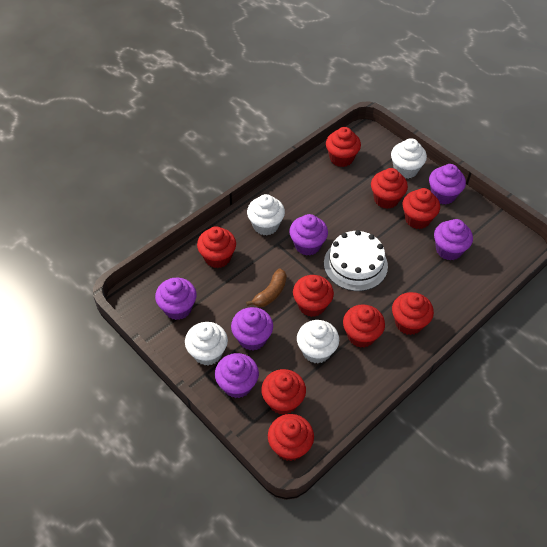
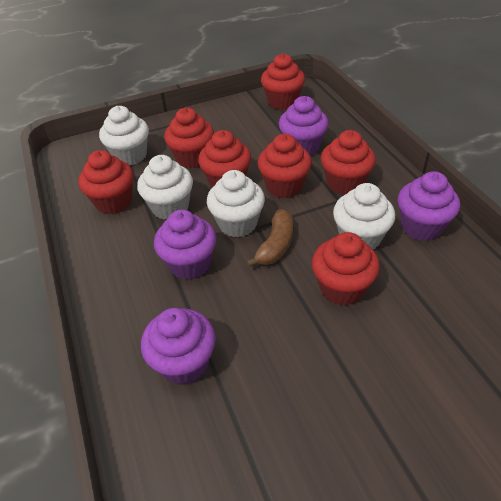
purple cupcake: 6 -> 4
red cupcake: 9 -> 7
white cake: 1 -> 0

